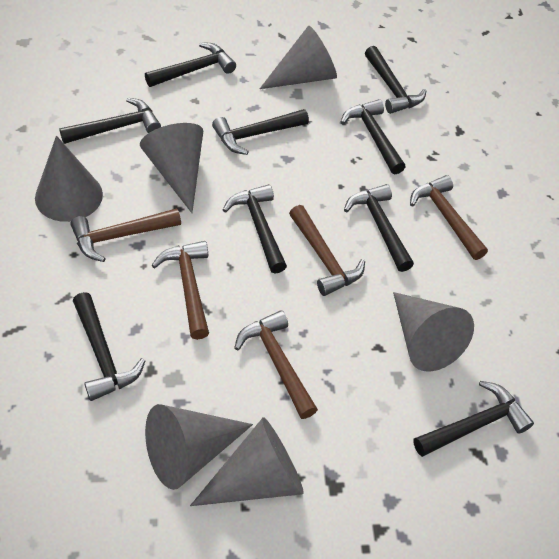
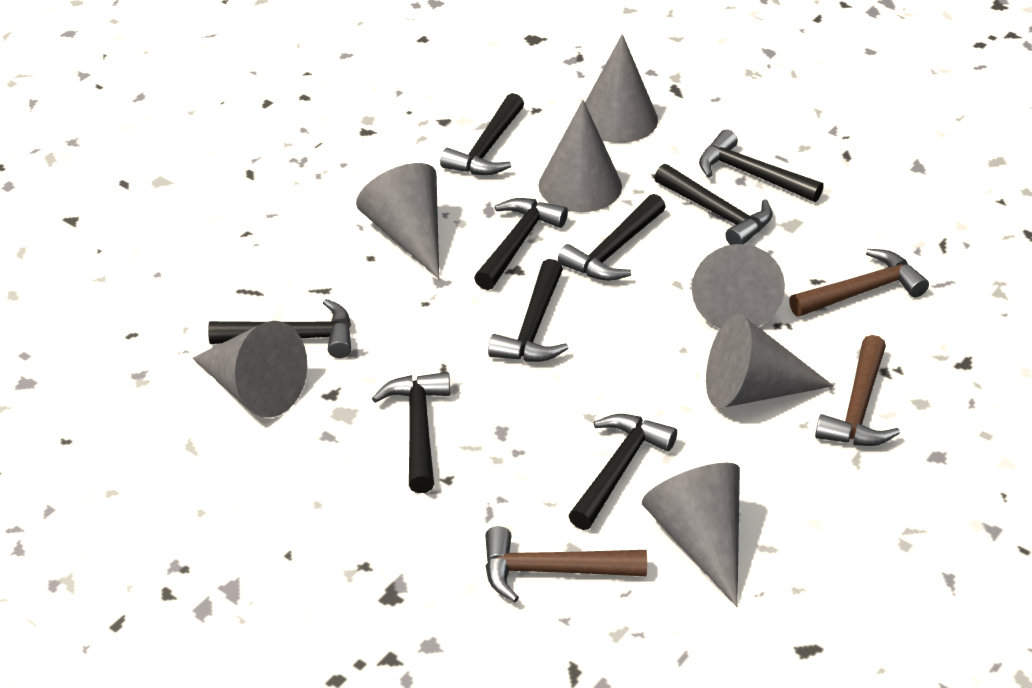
brown hammer: 5 -> 3
grey cone: 6 -> 7

